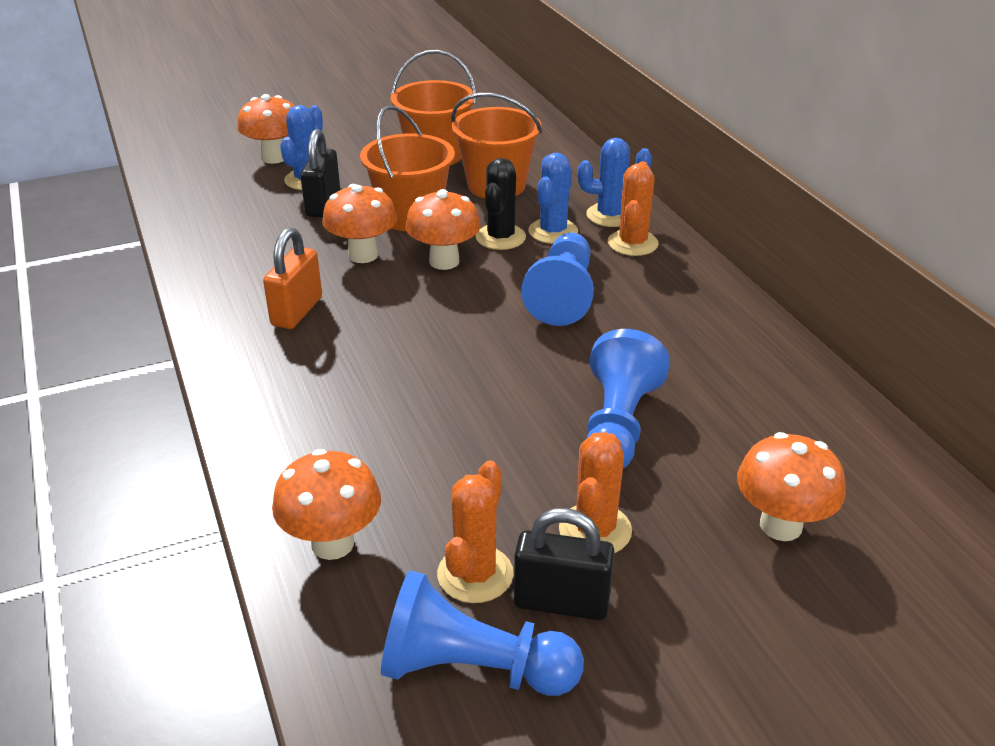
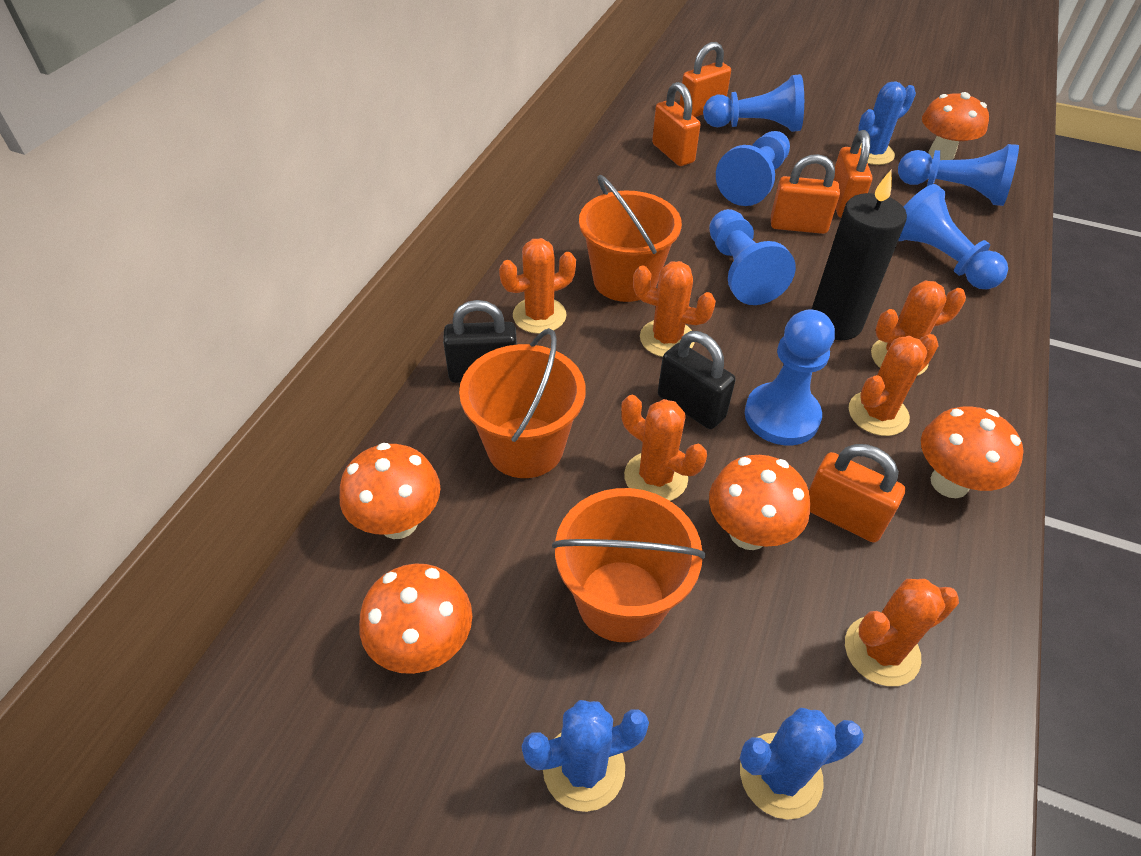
black cactus: 1 -> 0
black candle: 0 -> 1
blue pawn: 3 -> 6
orange cactus: 3 -> 6
orange padlock: 1 -> 5

